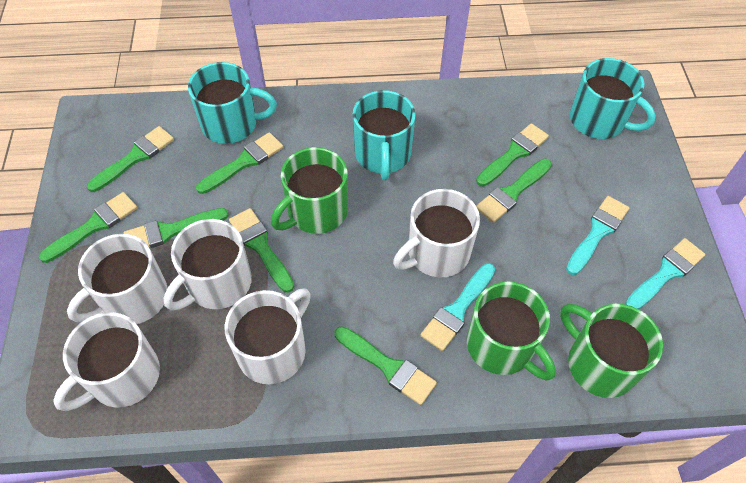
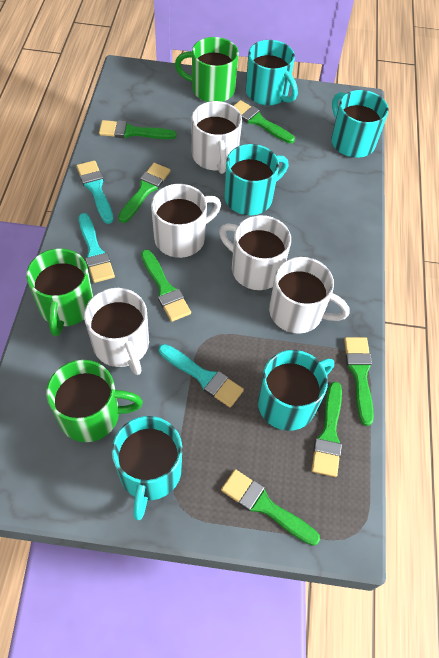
green brush: 8 -> 7
turquoise mug: 3 -> 5

